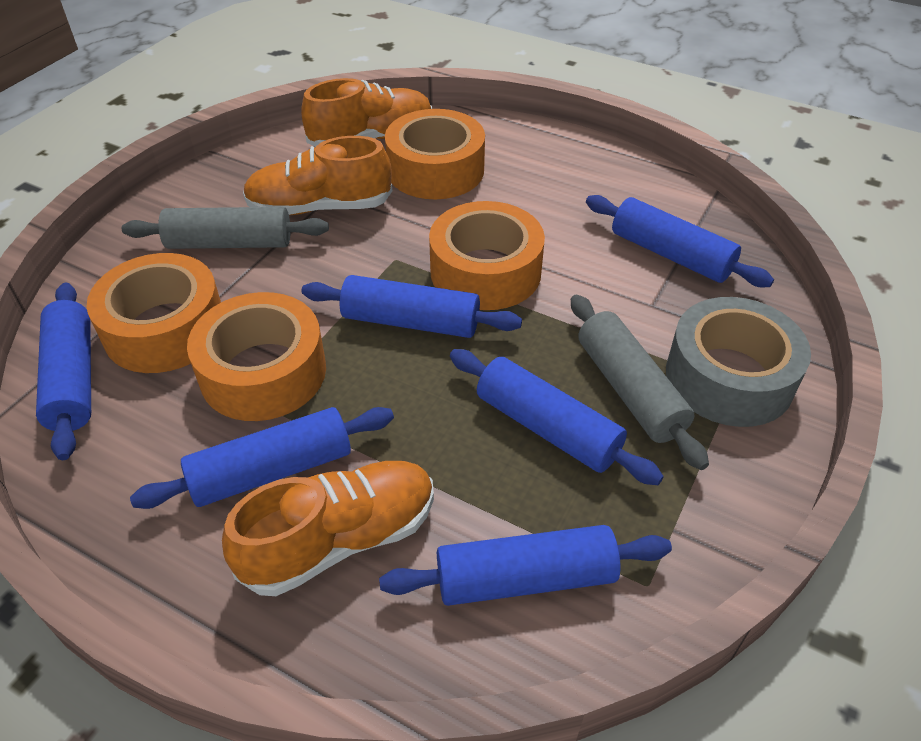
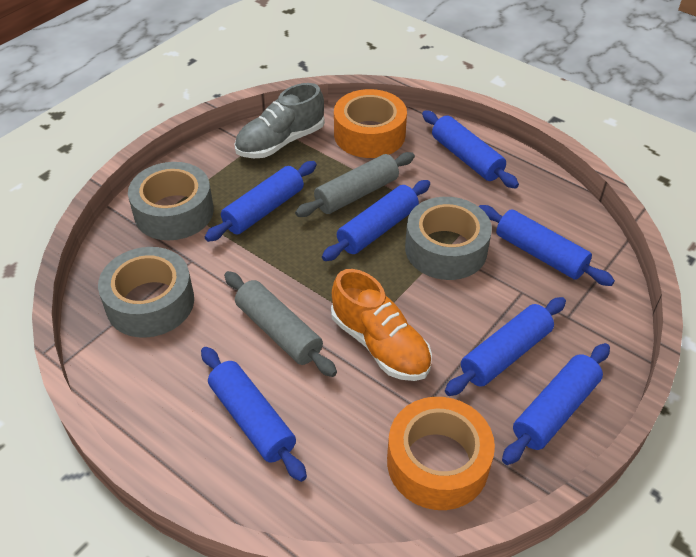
blue rolling pin: 6 -> 7
grey shoe: 0 -> 1
grey tape: 1 -> 3
orange shoe: 3 -> 1
orange tape: 4 -> 2

